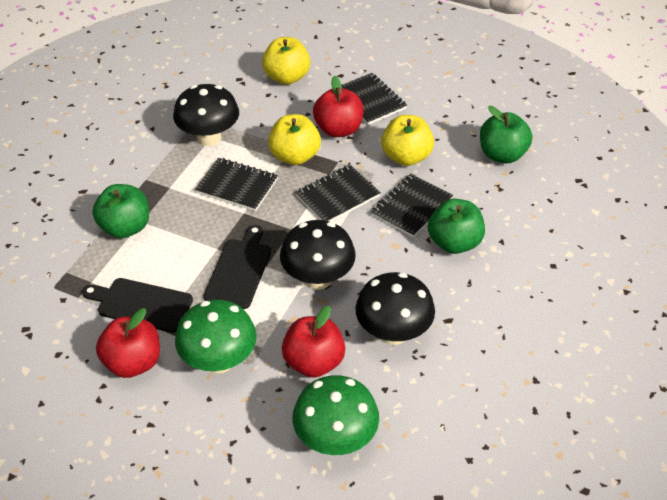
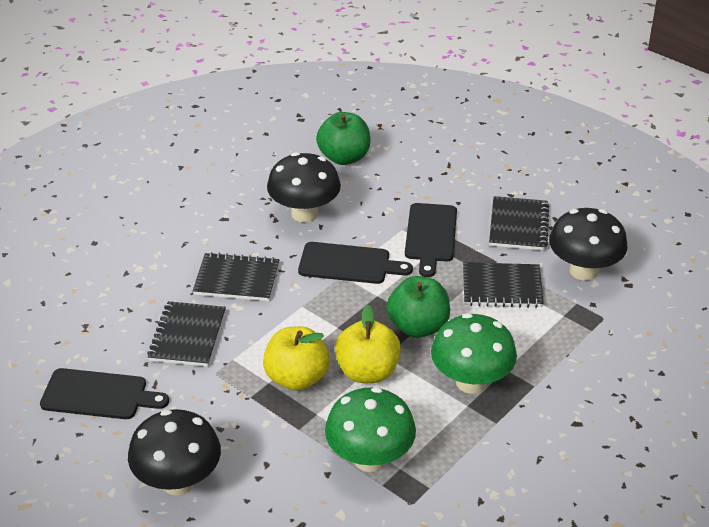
black cutting board: 2 -> 3
green apple: 3 -> 2
red apple: 3 -> 0
yellow apple: 3 -> 2

